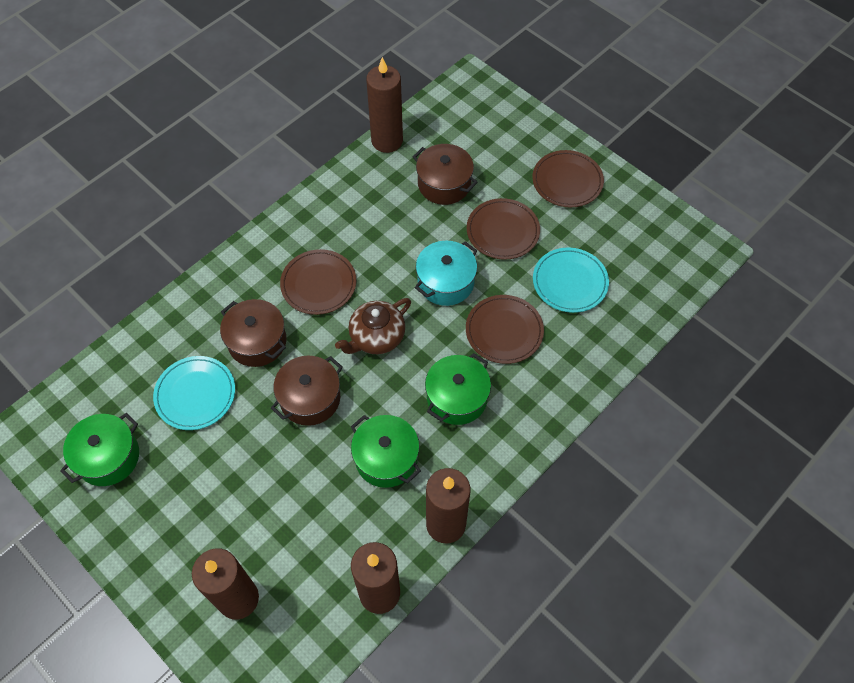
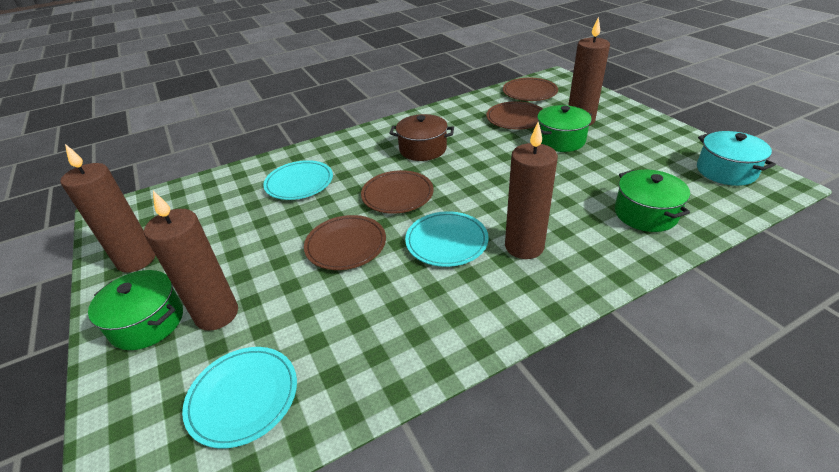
brown pot: 3 -> 1
brown teapot: 1 -> 0
turquoise plate: 2 -> 3

